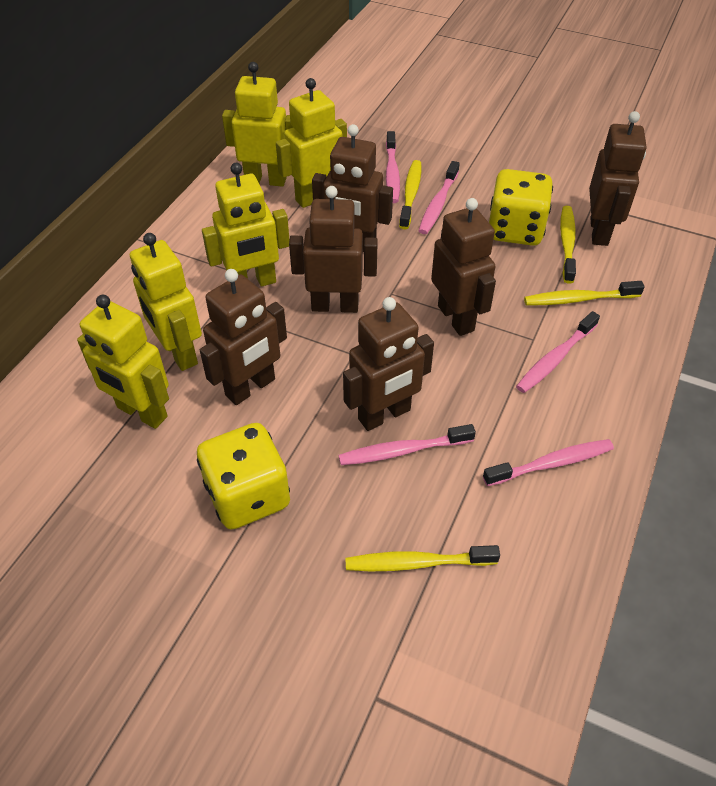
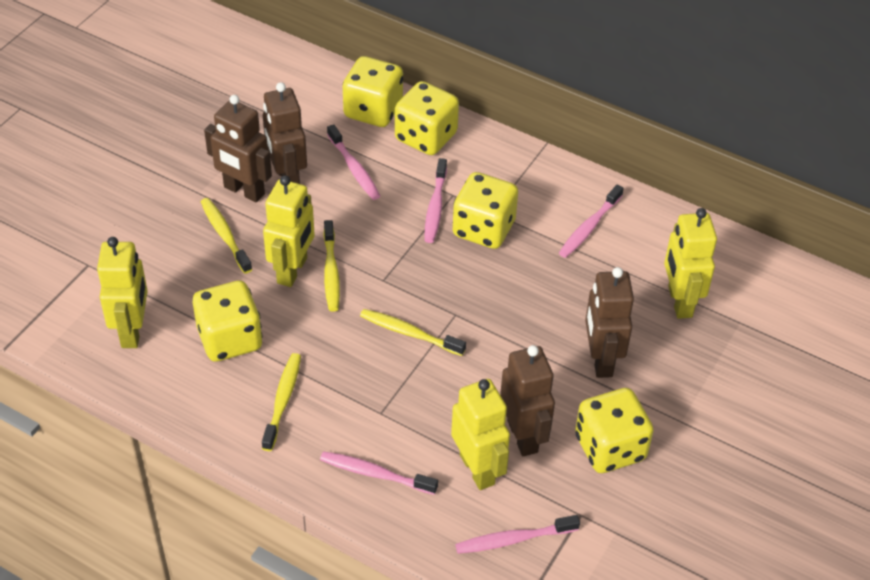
brown robot: 6 -> 4
yellow dice: 2 -> 5
yellow robot: 5 -> 4

